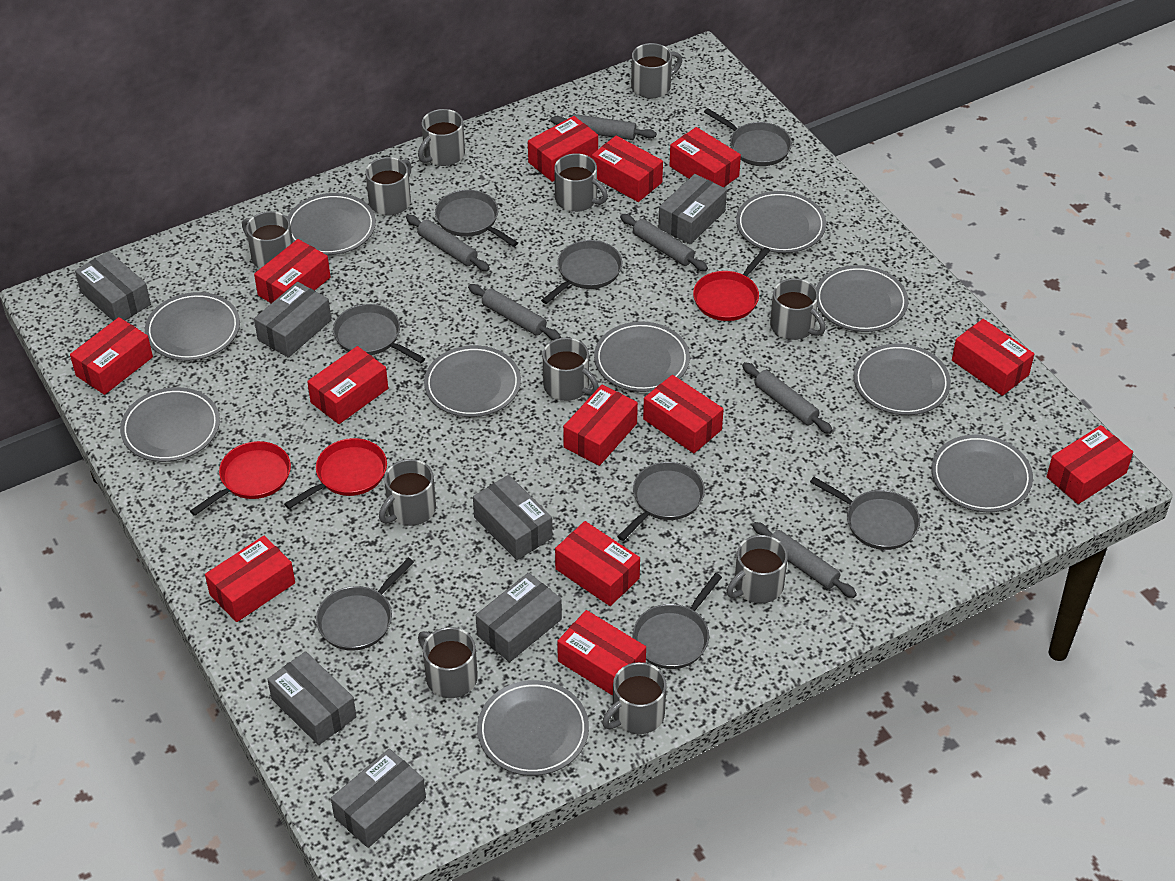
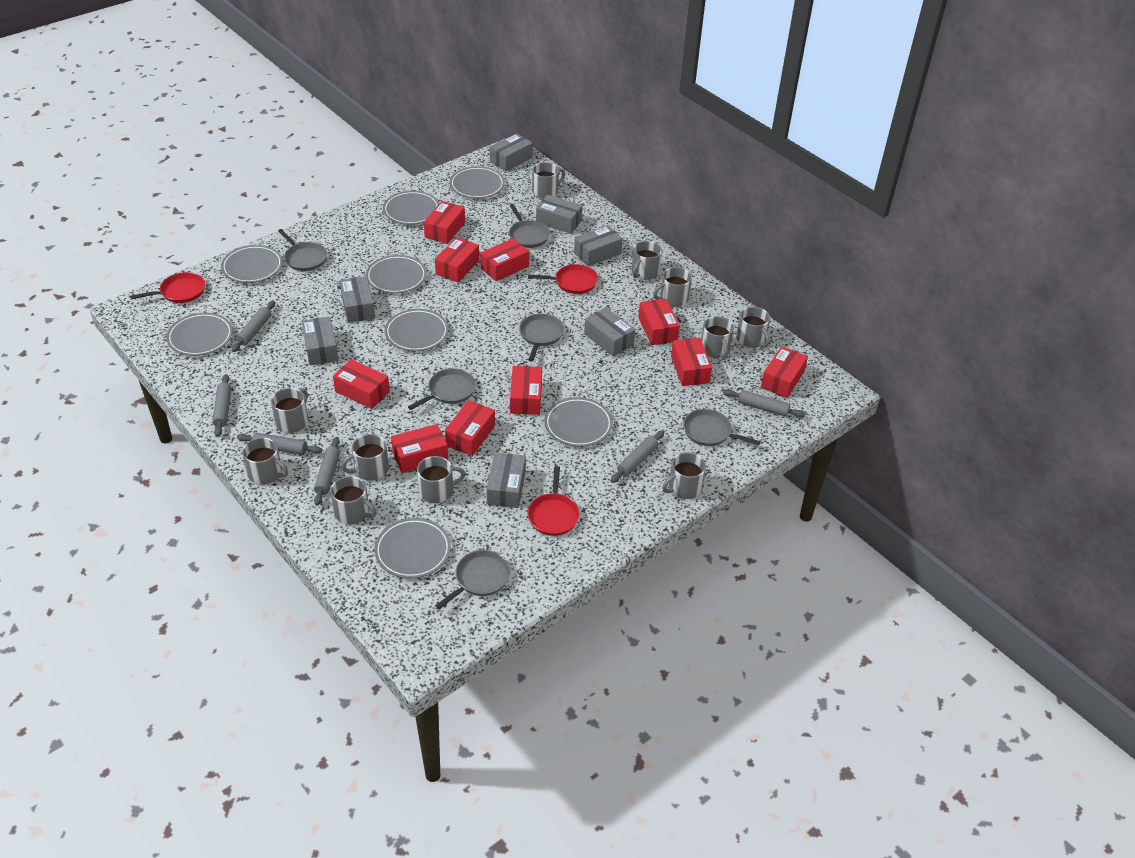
grey pan: 8 -> 6
grey plate: 10 -> 8
red box: 13 -> 10

